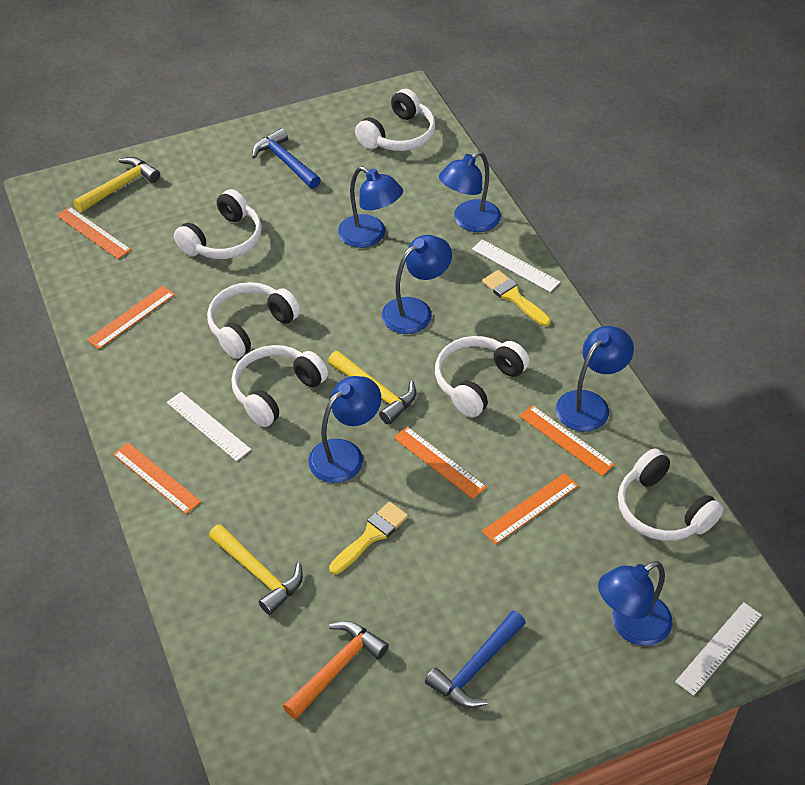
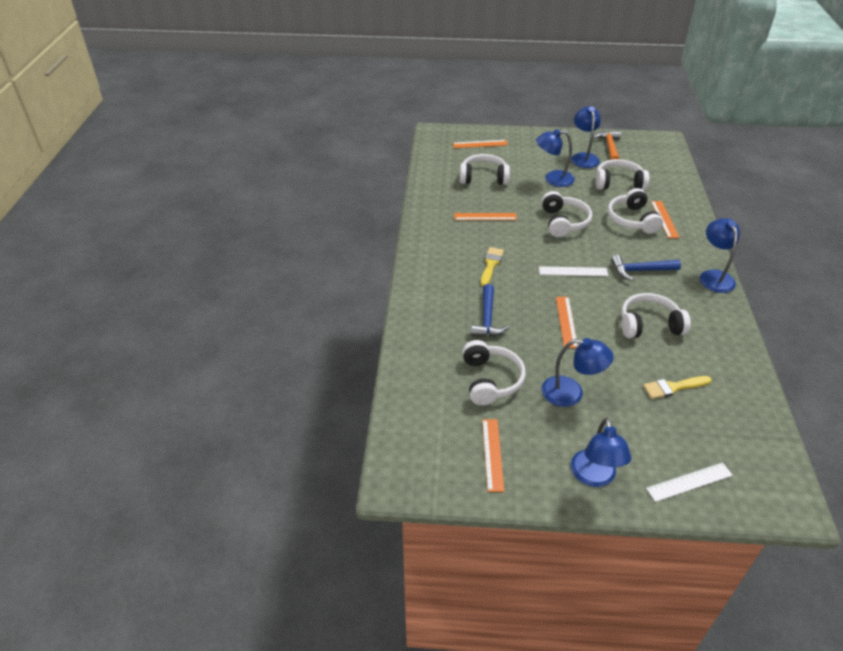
blue lamp: 6 -> 5
orange ruler: 6 -> 5
white ruler: 3 -> 2
yellow hammer: 3 -> 0

